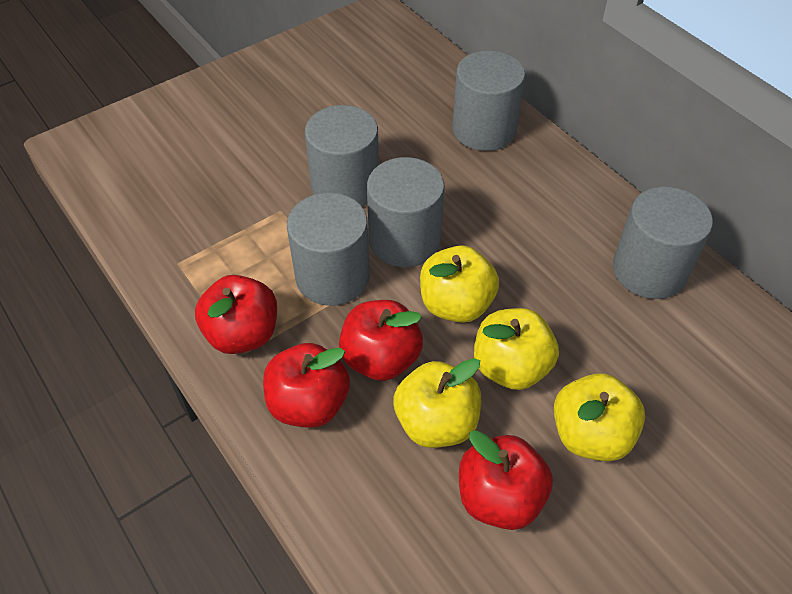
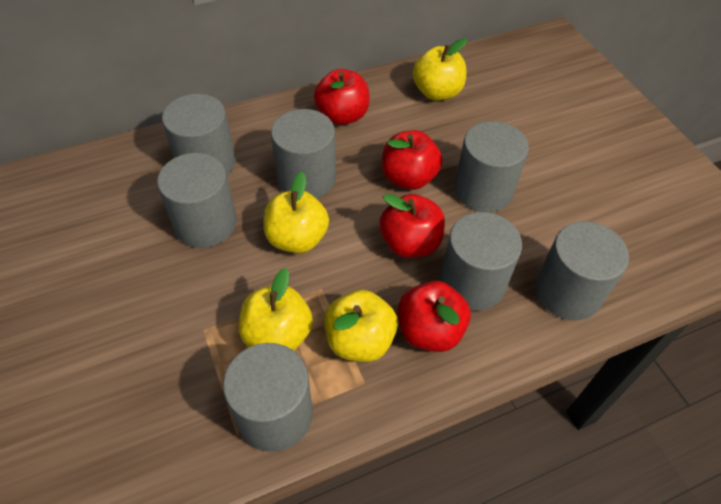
grey cylinder: 5 -> 7

